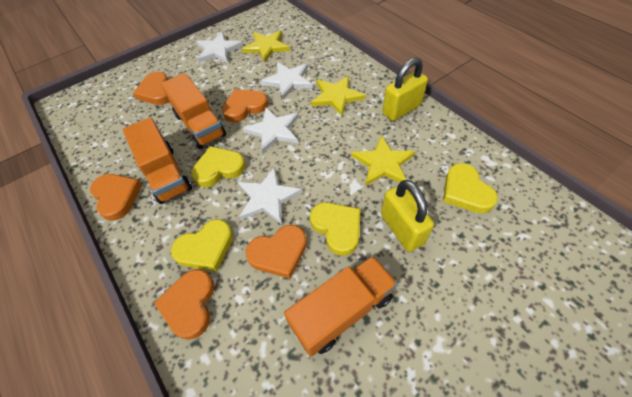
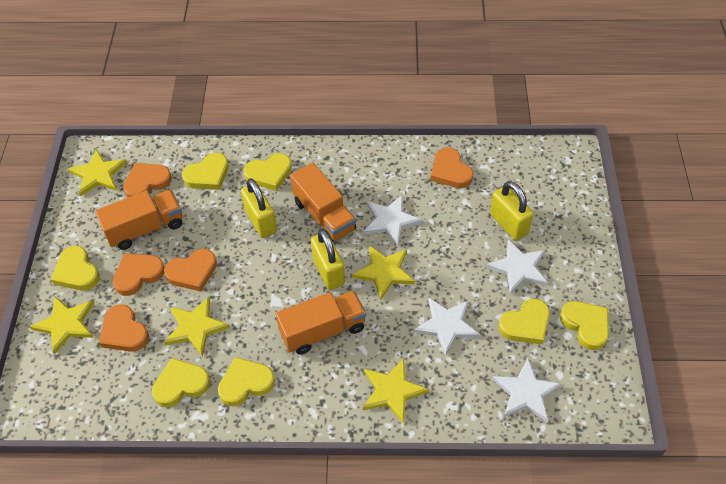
yellow heart: 4 -> 7
yellow padlock: 2 -> 3
yellow star: 3 -> 5

